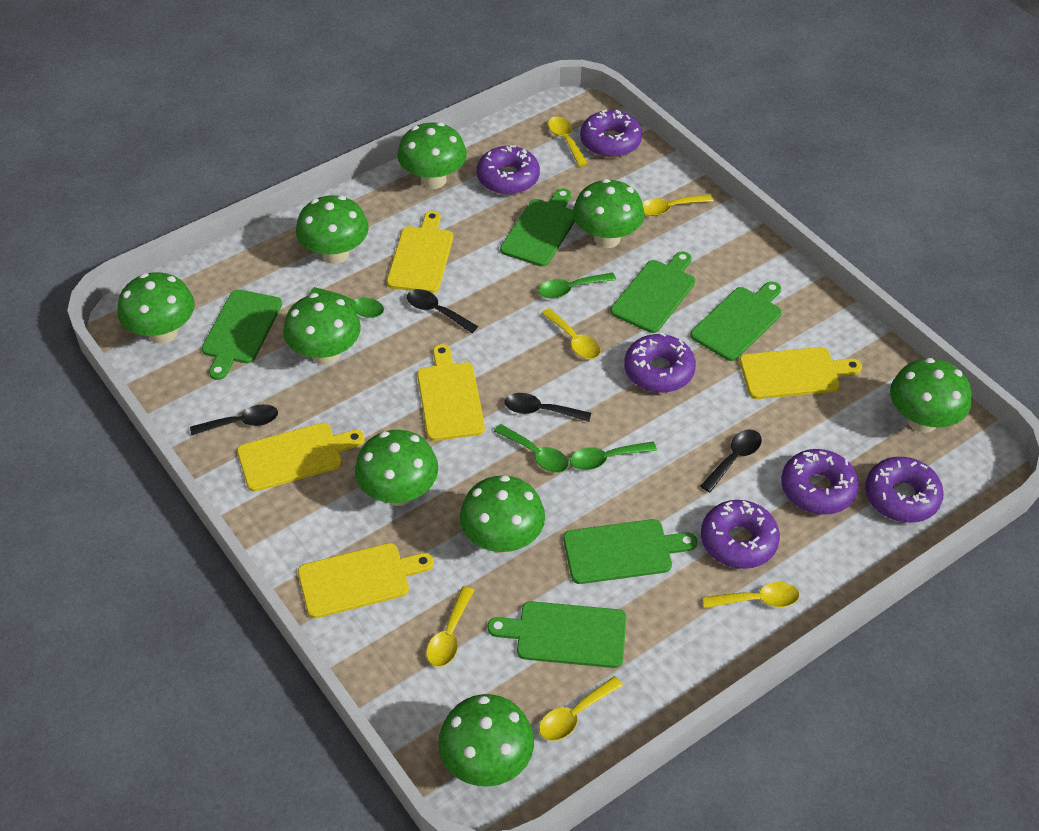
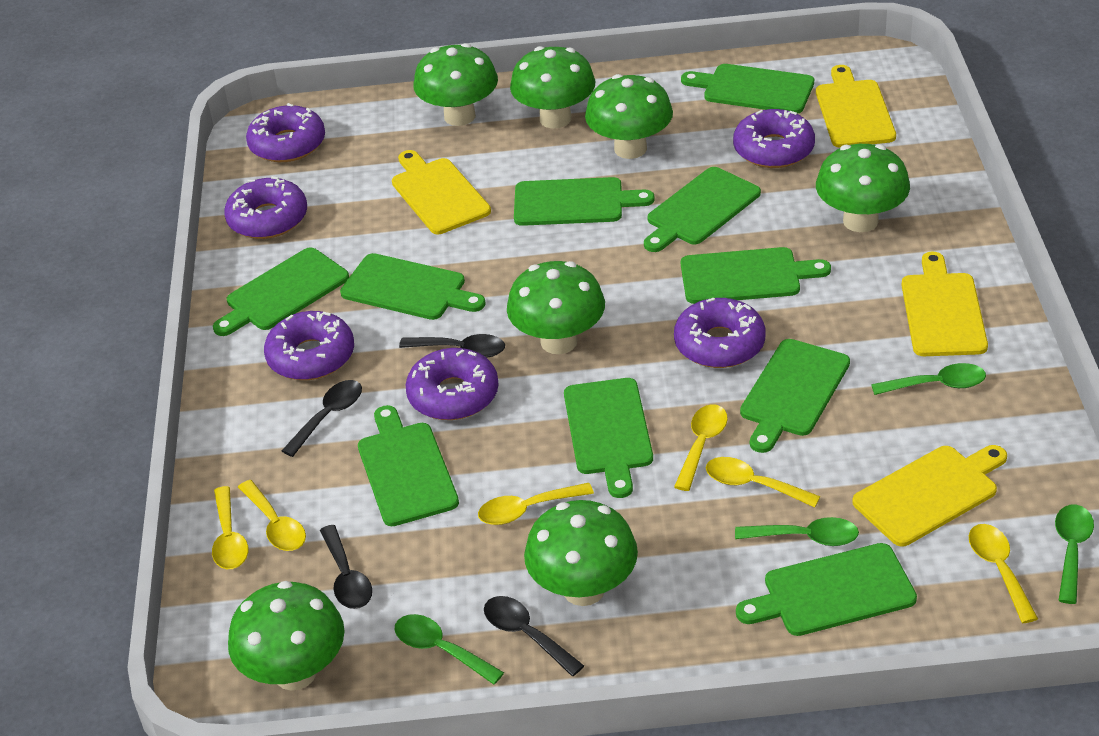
green cutting board: 6 -> 10
green mushroom: 9 -> 7
yellow cutting board: 5 -> 4

